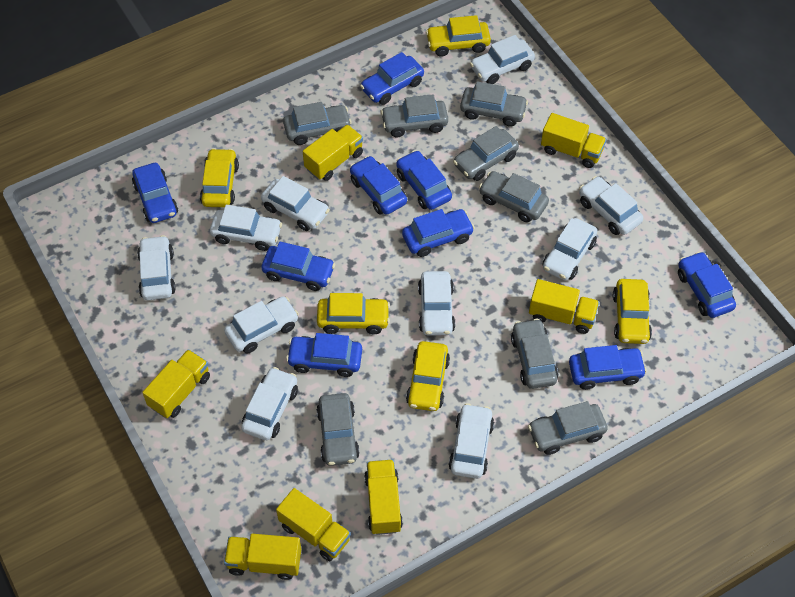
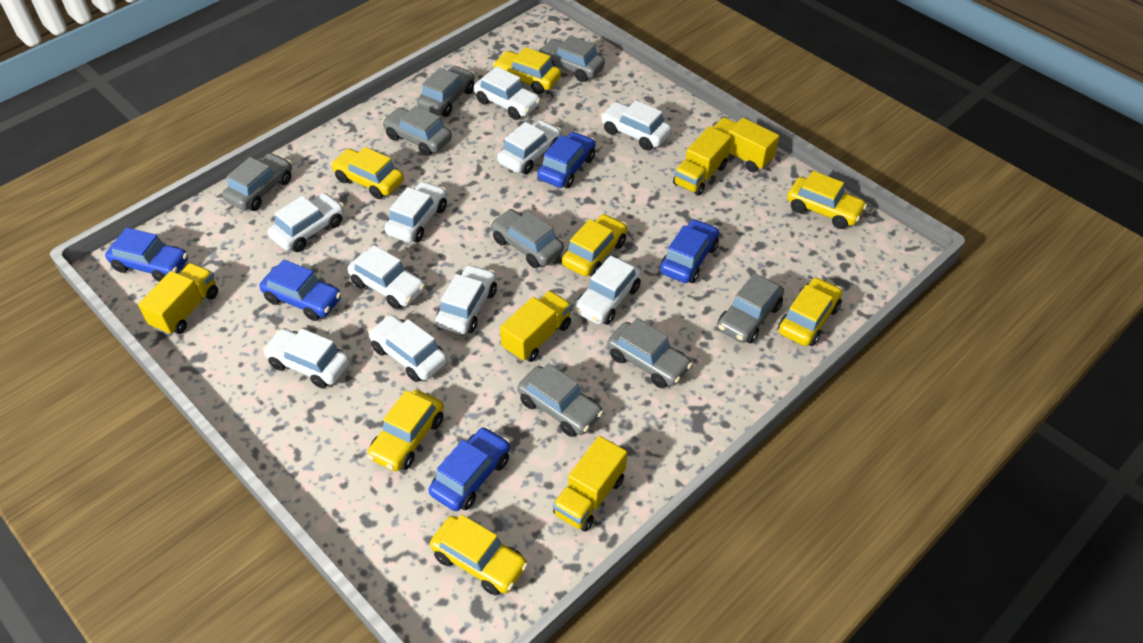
blue car: 9 -> 5
yellow car: 5 -> 7
yellow truck: 7 -> 5

